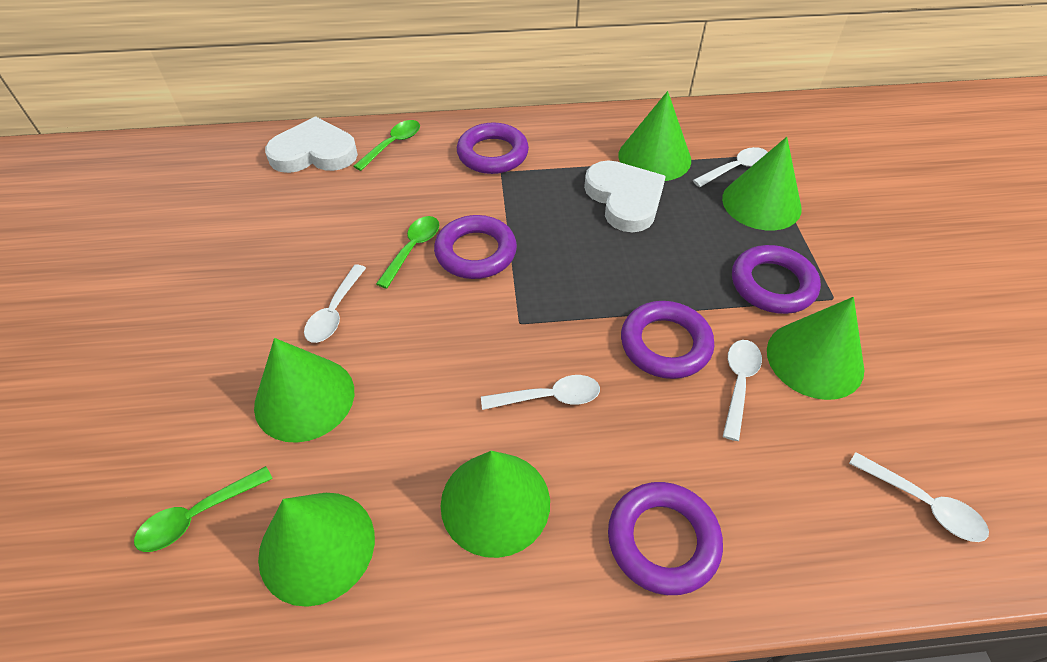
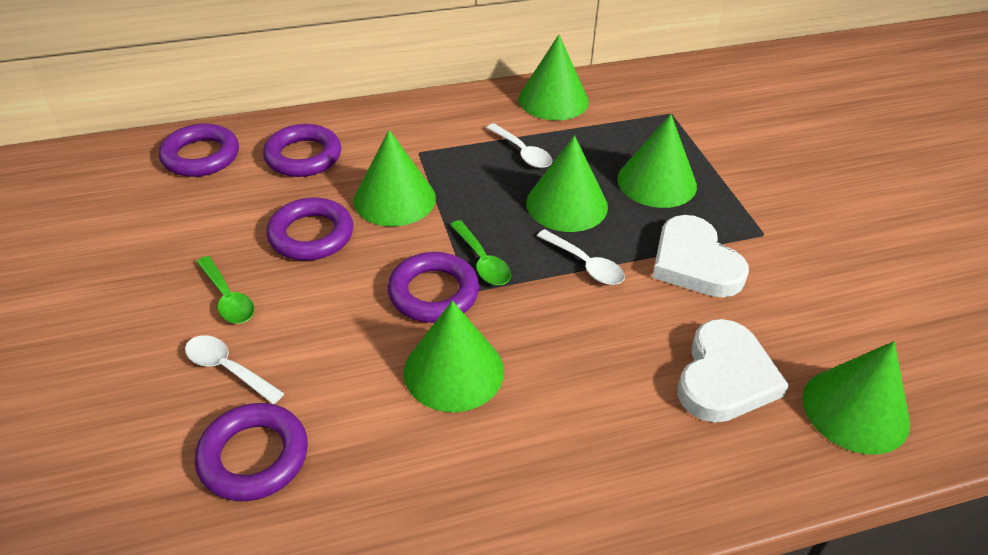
green spoon: 3 -> 2
white spoon: 5 -> 3

